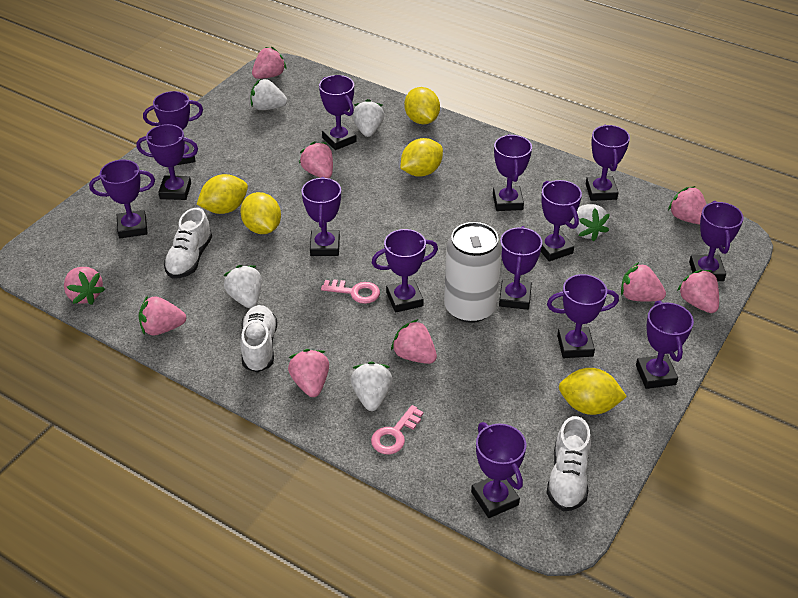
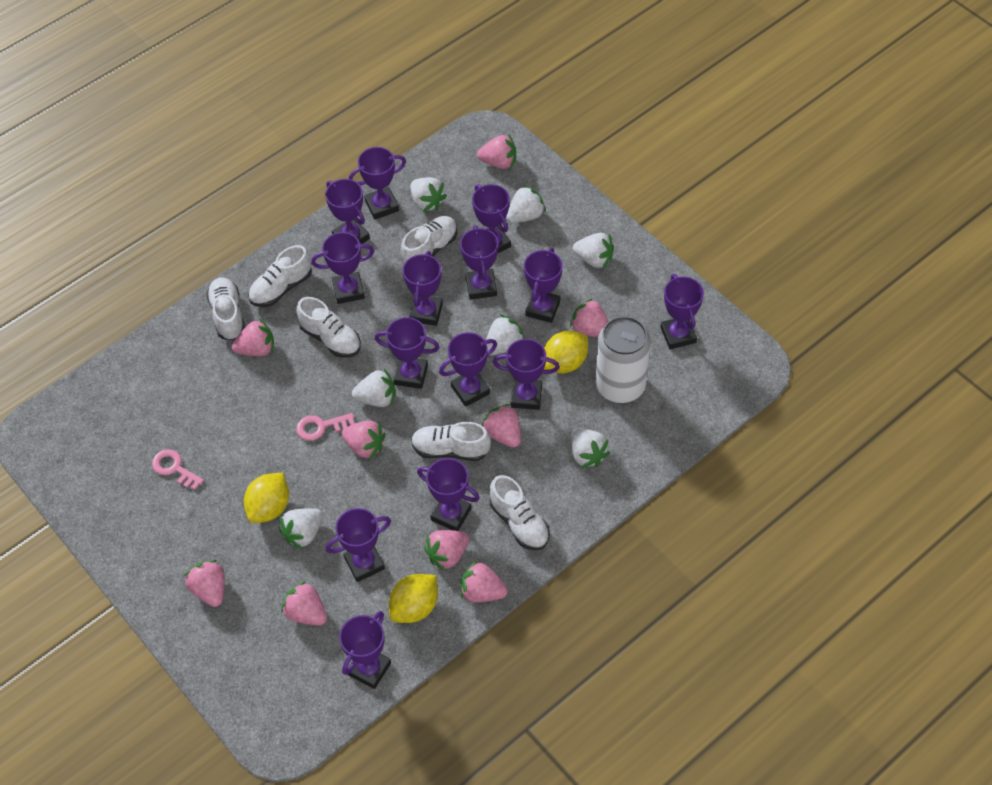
white shoe: 3 -> 6
white strawberry: 5 -> 7
yellow lemon: 5 -> 3

